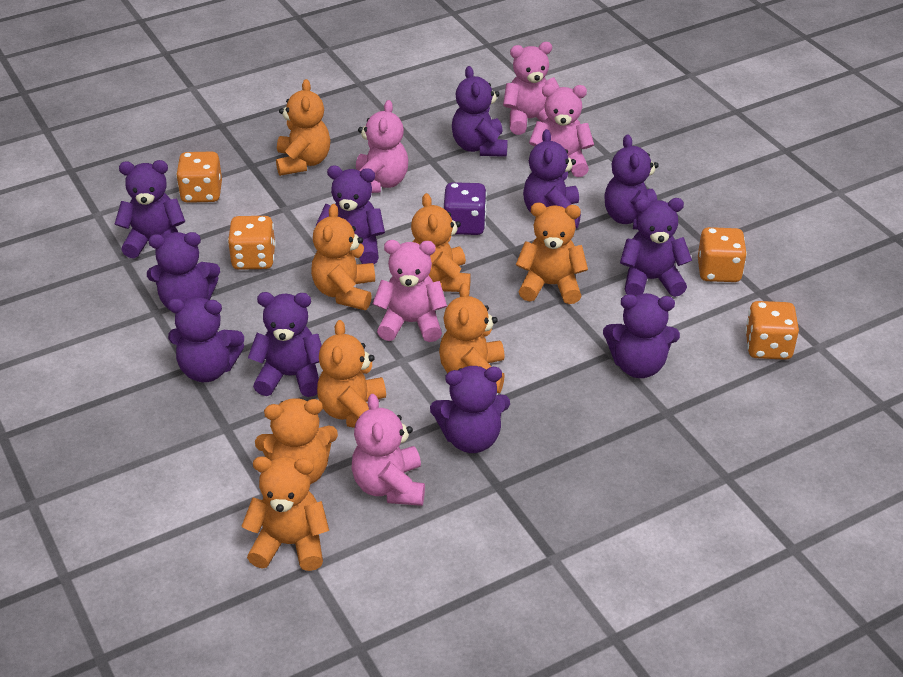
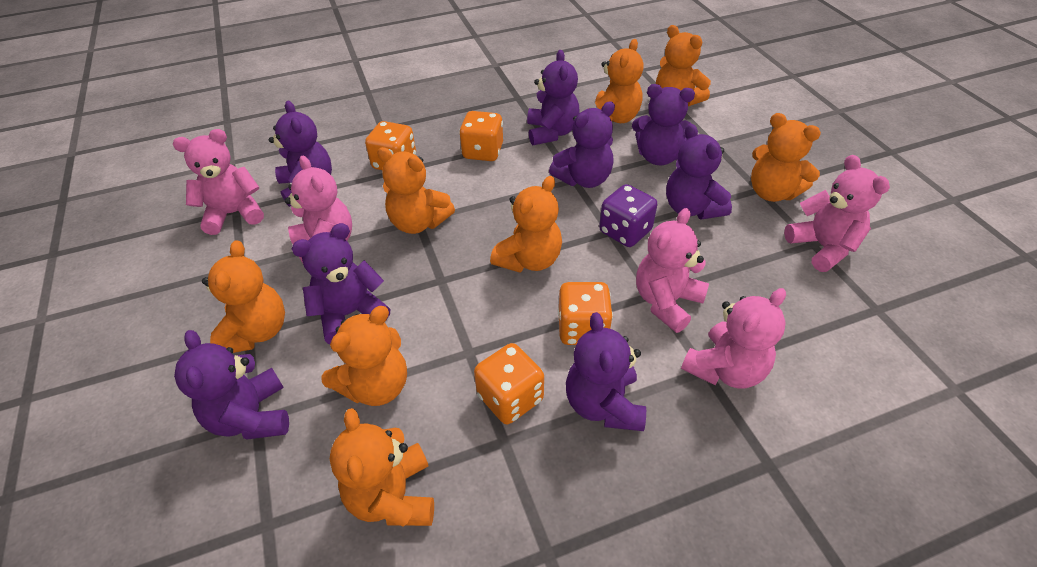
purple teddy bear: 11 -> 8

